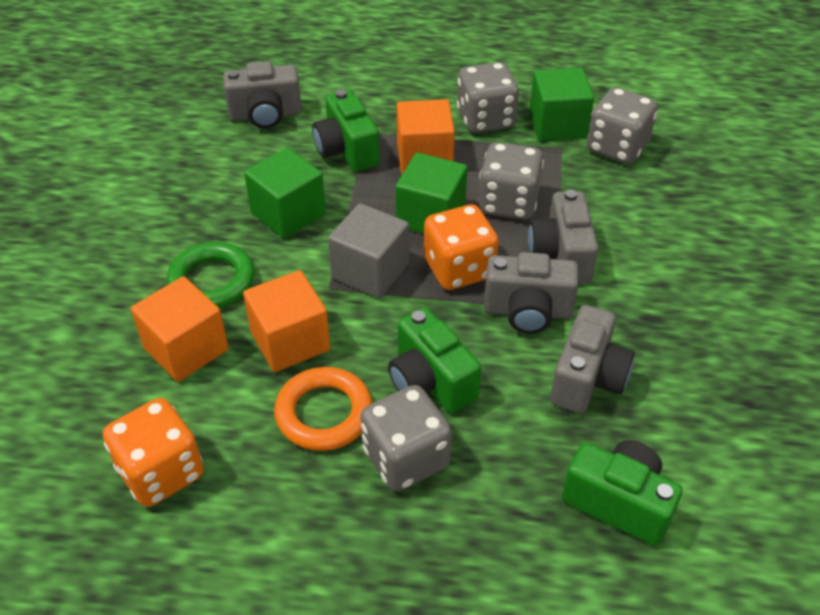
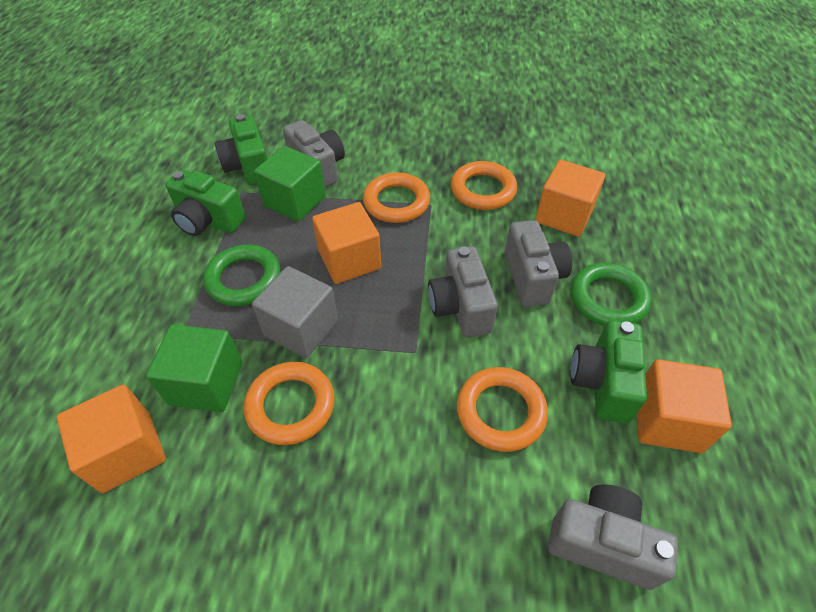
green cube: 3 -> 2
green ring: 1 -> 2
grey dice: 4 -> 0
orange cube: 3 -> 4
orange dice: 2 -> 0
orange ring: 1 -> 4

